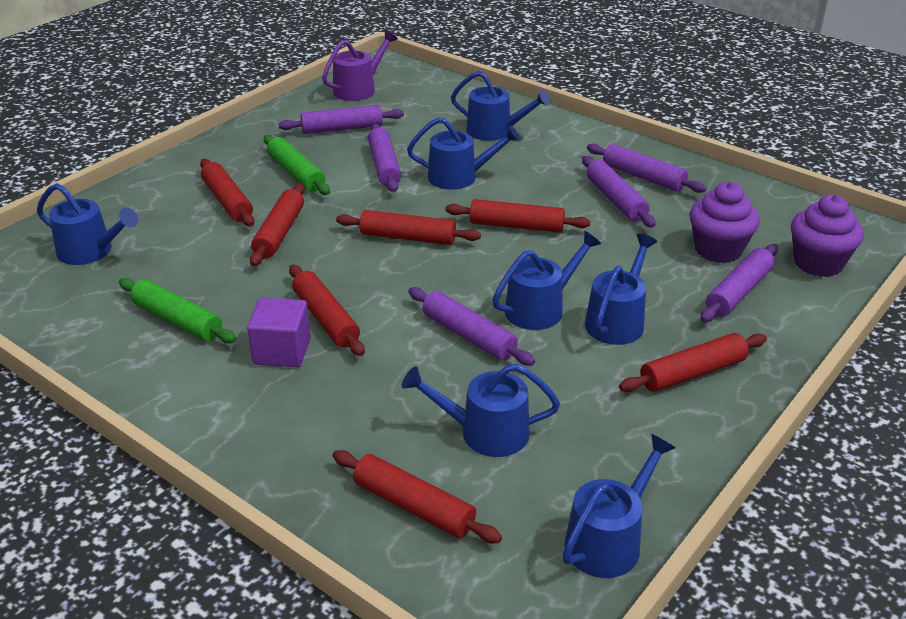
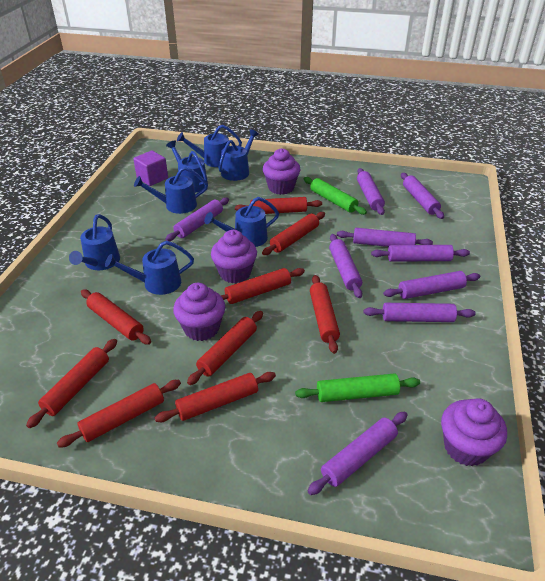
purple cupcake: 2 -> 4
purple rolling pin: 6 -> 9
purple watering can: 1 -> 0
red rolling pin: 7 -> 9

